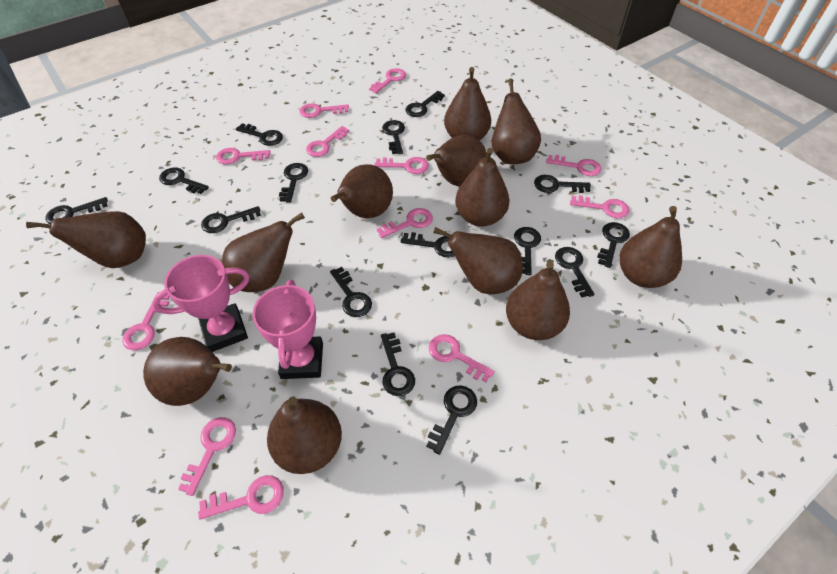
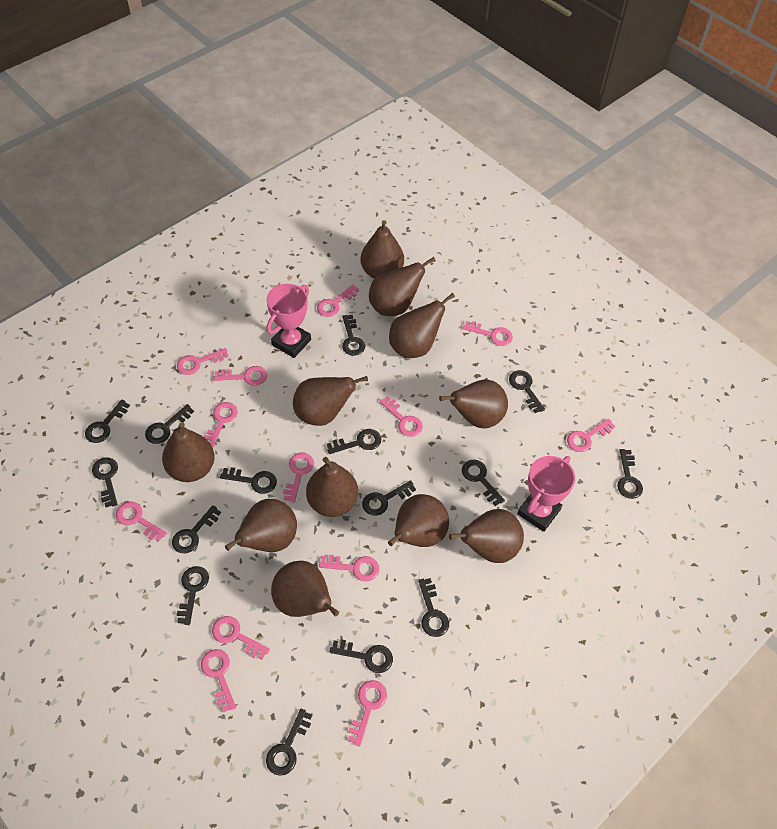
brown pear: 12 -> 11
pink key: 12 -> 13

